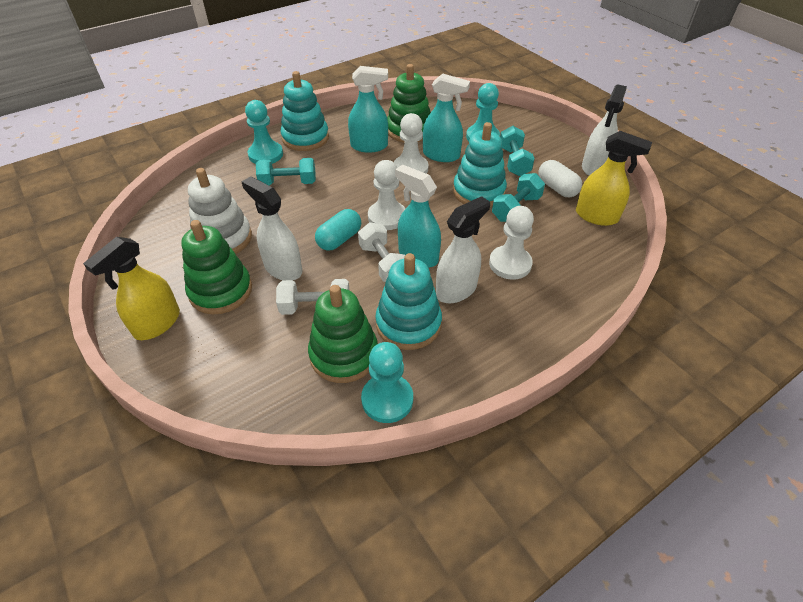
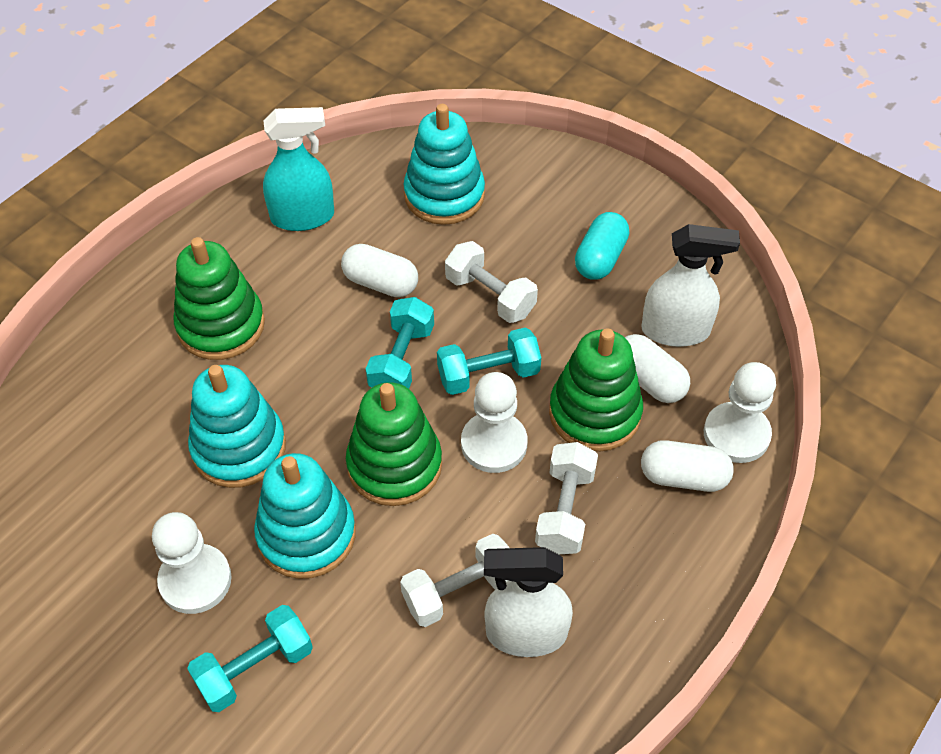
turquoise pawn: 3 -> 0
turquoise spray bottle: 3 -> 1
white capsule: 1 -> 3
white dumbbell: 2 -> 3
white spray bottle: 3 -> 2
white stacking toy: 1 -> 0
yellow spray bottle: 2 -> 0

